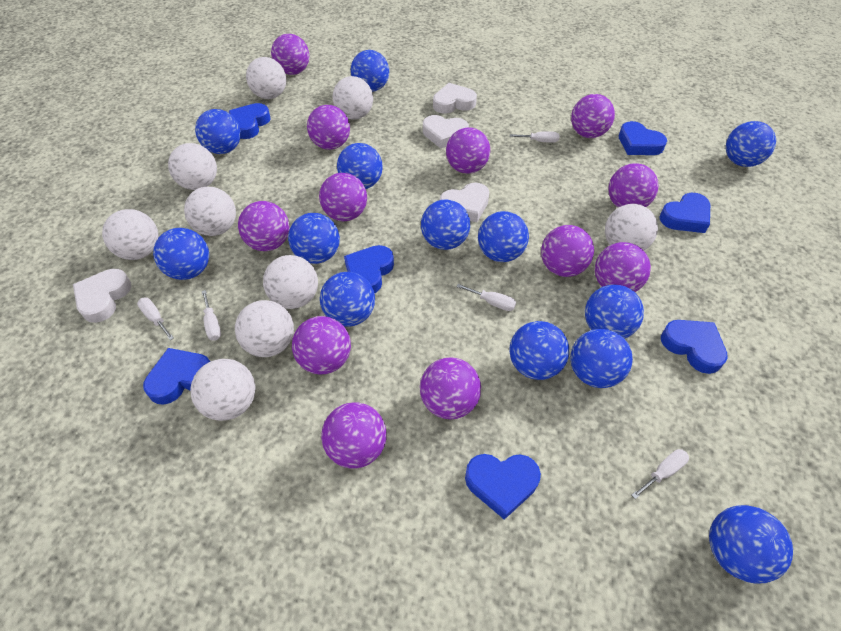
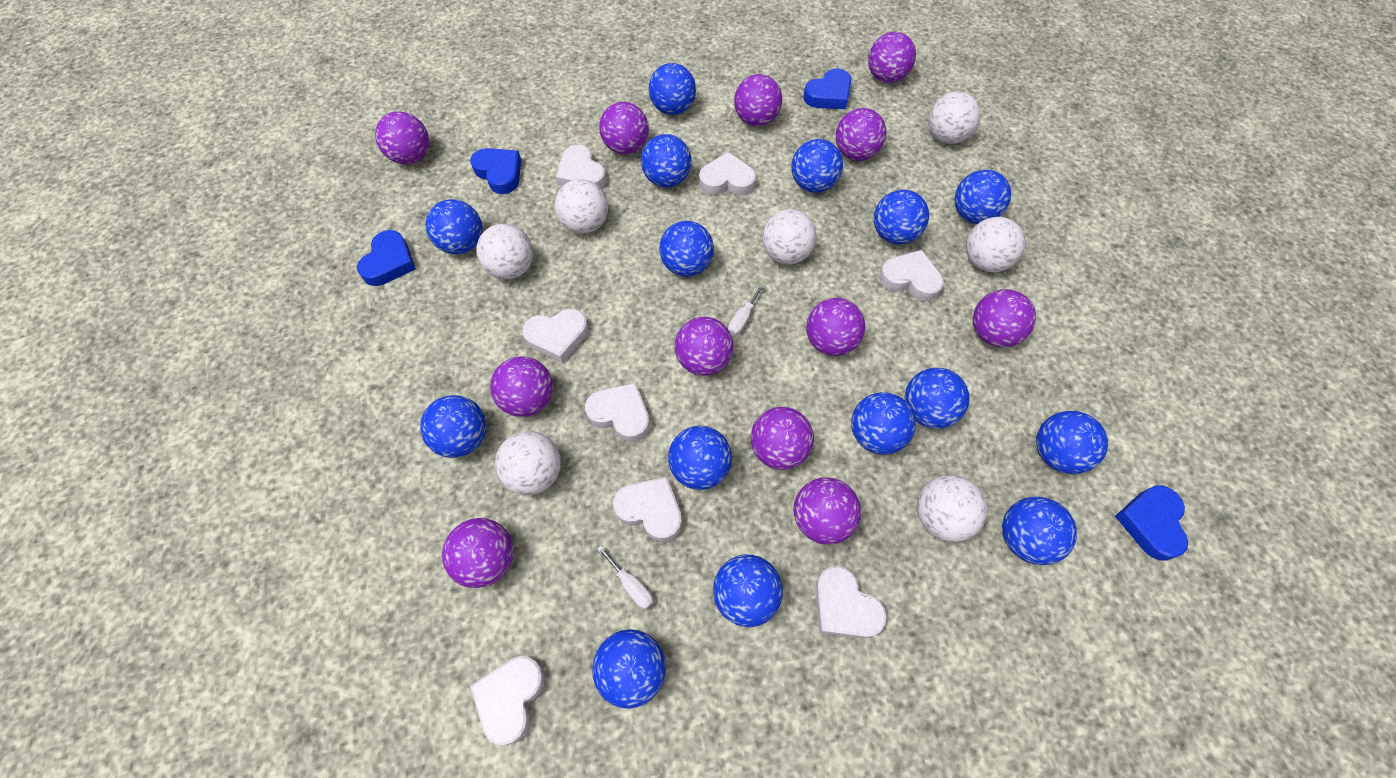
blue ball: 13 -> 15
blue heart: 7 -> 4
white ball: 9 -> 7
white heart: 4 -> 8
white screwdriver: 5 -> 2

